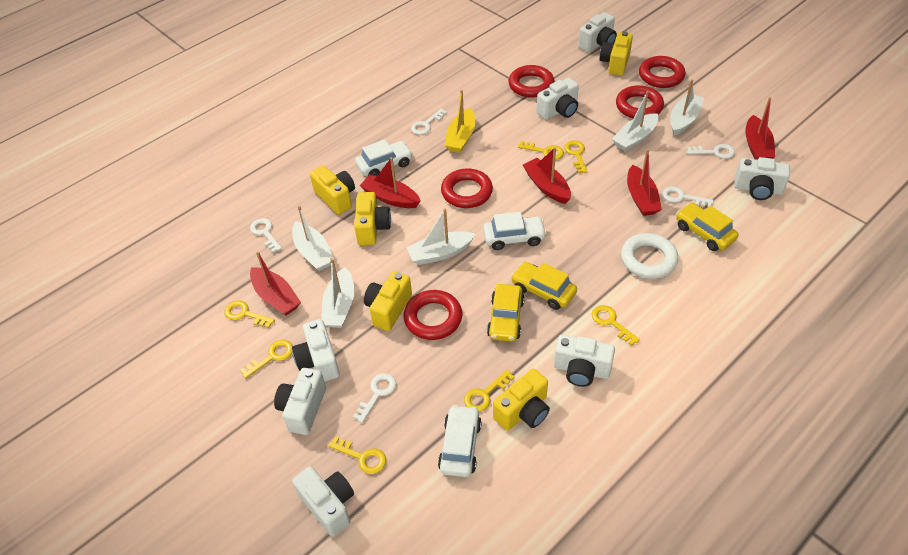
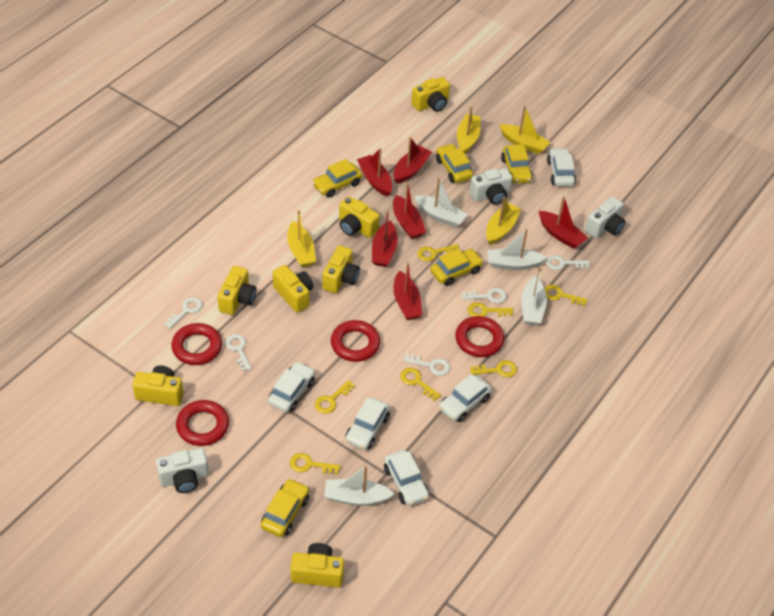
red boat: 5 -> 6
red ring: 5 -> 4
white boat: 5 -> 4
white camera: 7 -> 3
white car: 3 -> 5
white ring: 1 -> 0
yellow boat: 1 -> 4
yellow camera: 5 -> 7
yellow car: 3 -> 5

